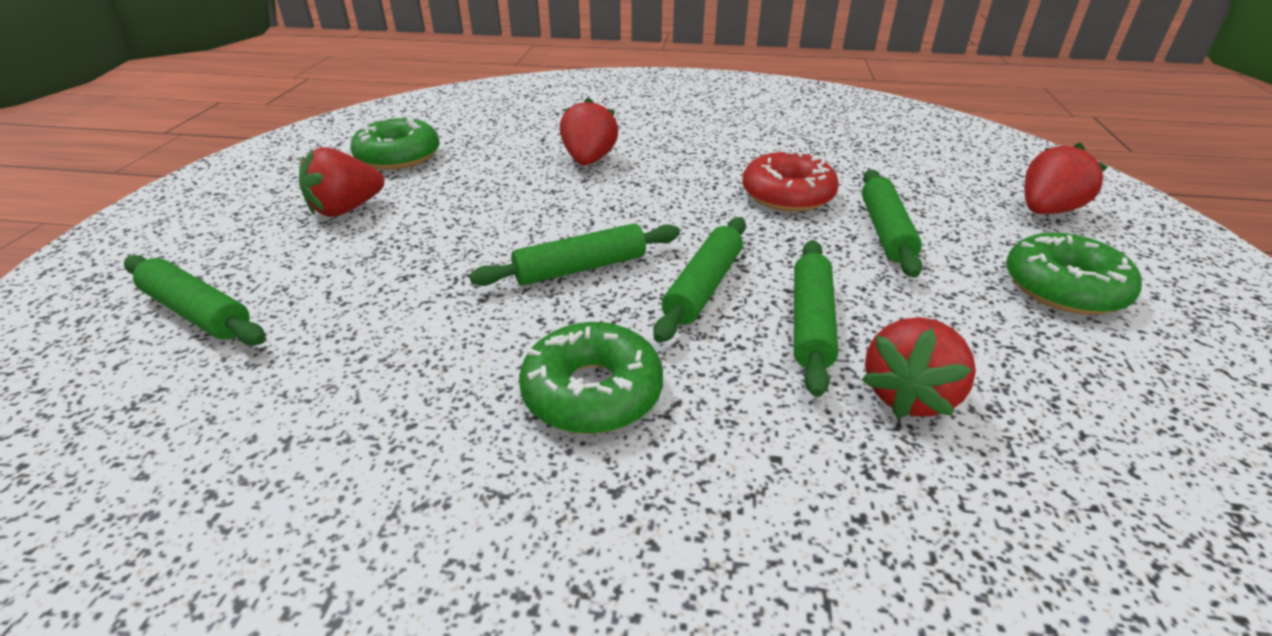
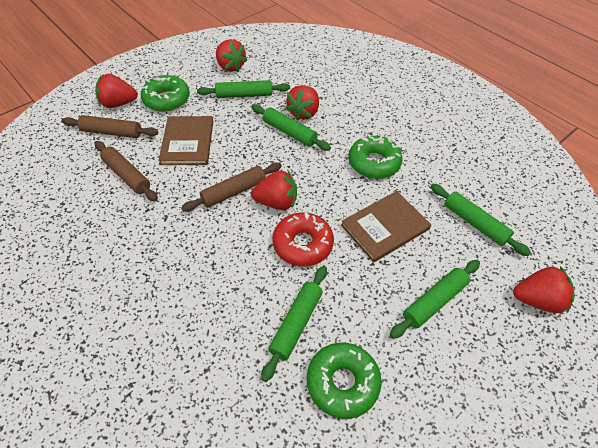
brown book: 0 -> 2
brown rolling pin: 0 -> 3
red strawberry: 4 -> 5

